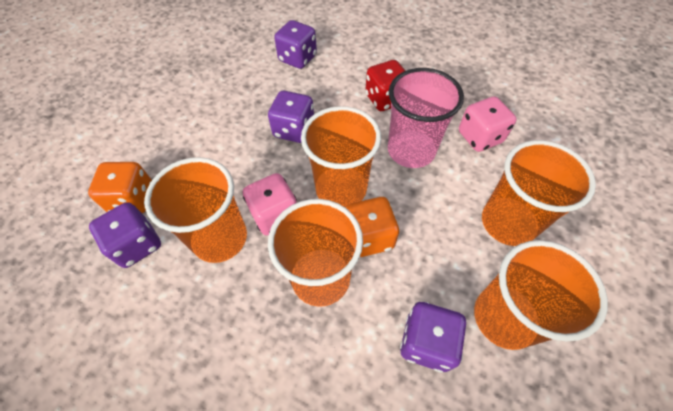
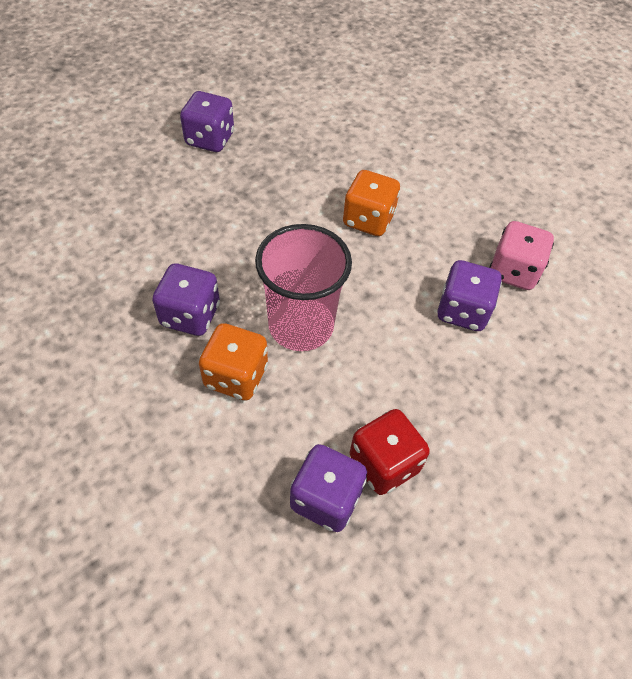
orange cup: 5 -> 0
pink dice: 2 -> 1

